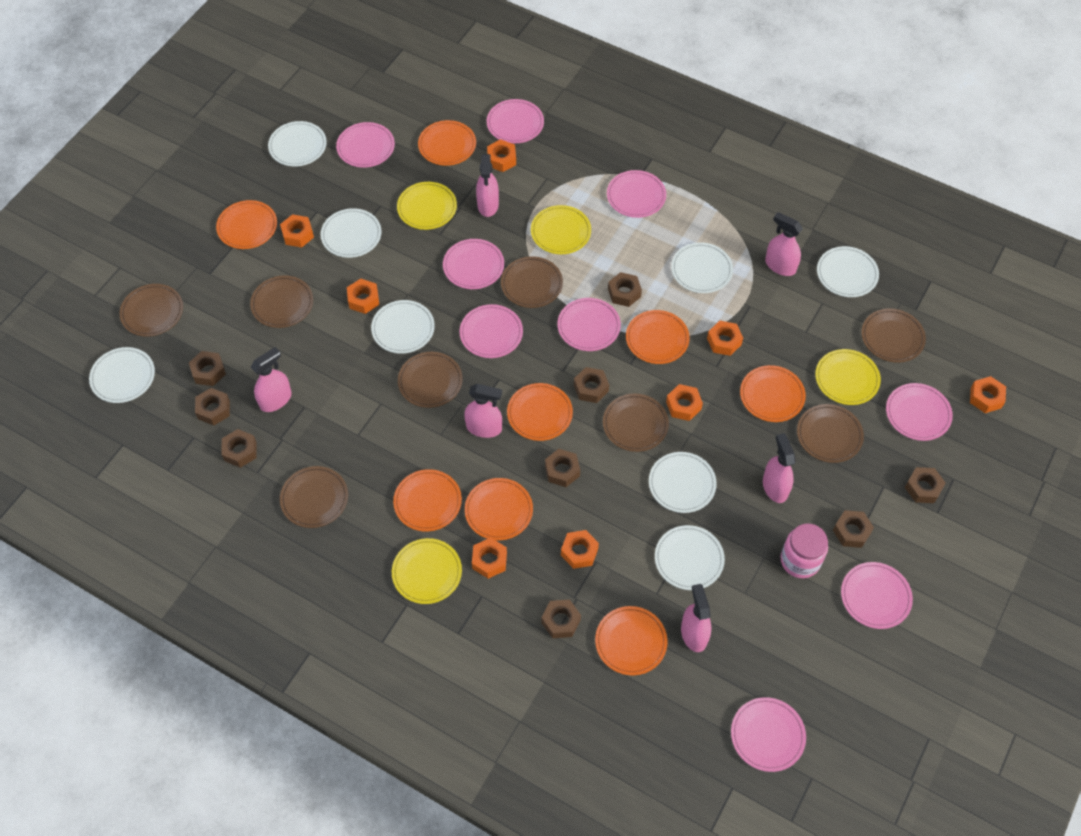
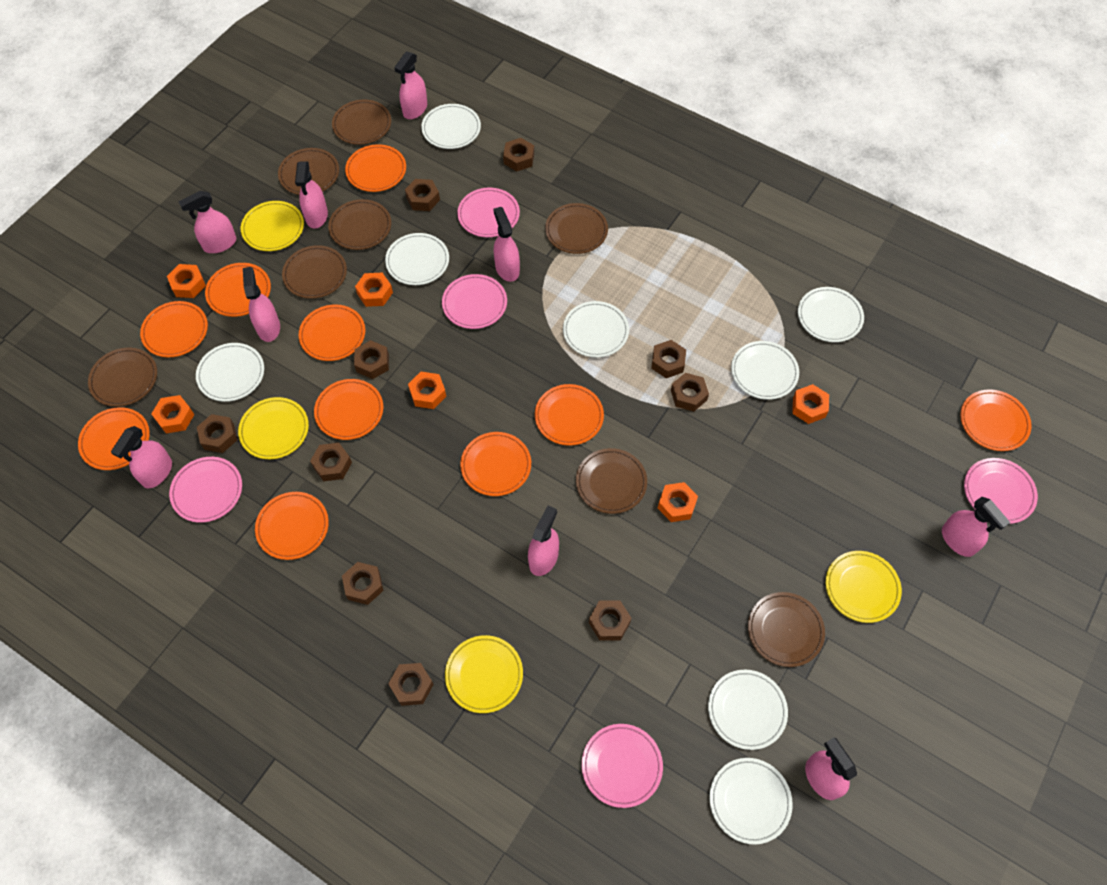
brown nut: 9 -> 10
orange nut: 8 -> 6
orange plate: 8 -> 10
pink jar: 1 -> 0
pink plate: 9 -> 5
pink spray bottle: 6 -> 9

